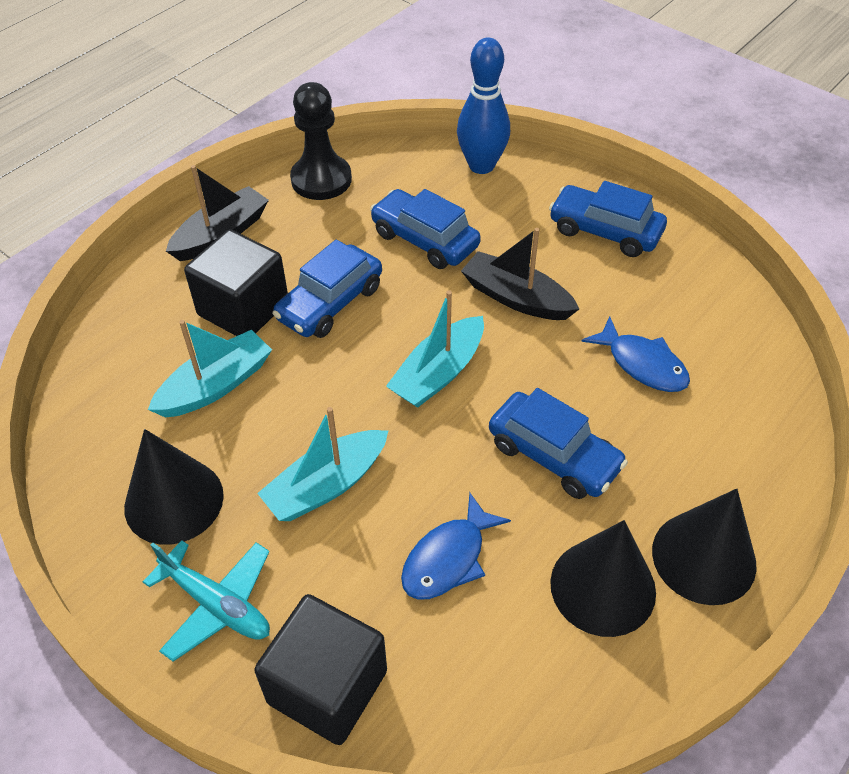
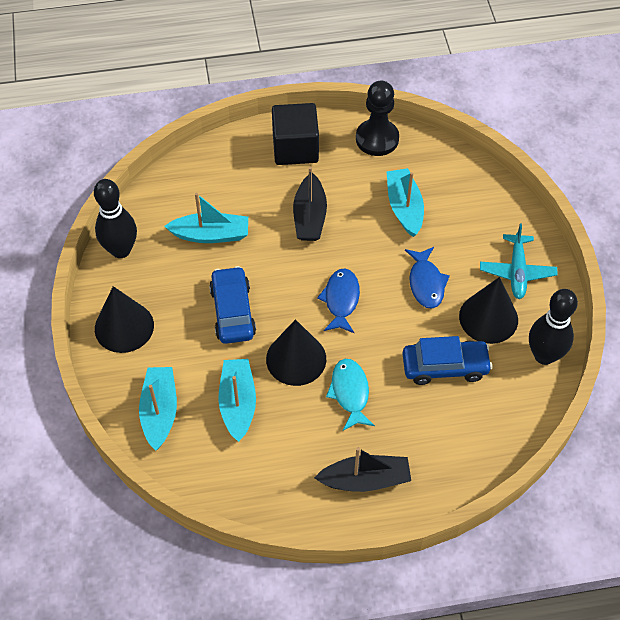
black bowling pin: 0 -> 2
black cube: 2 -> 1
blue bowling pin: 1 -> 0
blue car: 4 -> 2
turquoise boat: 3 -> 4
turquoise fish: 0 -> 1

